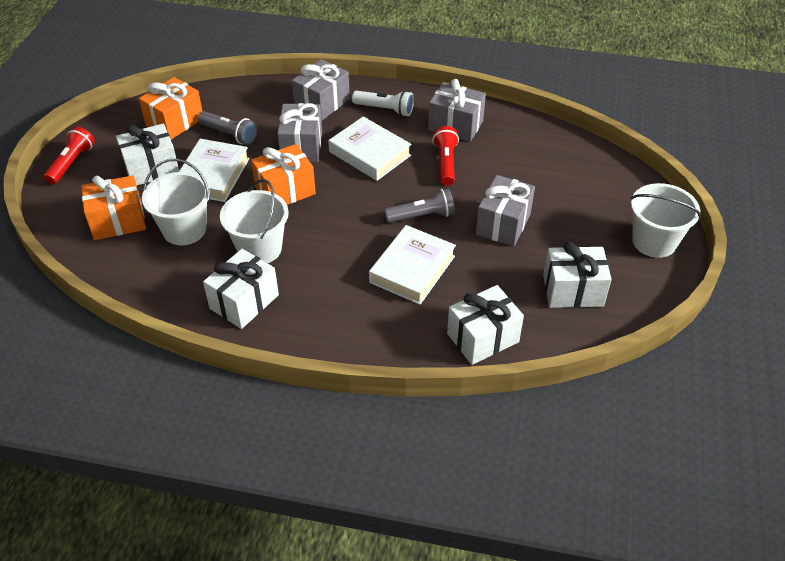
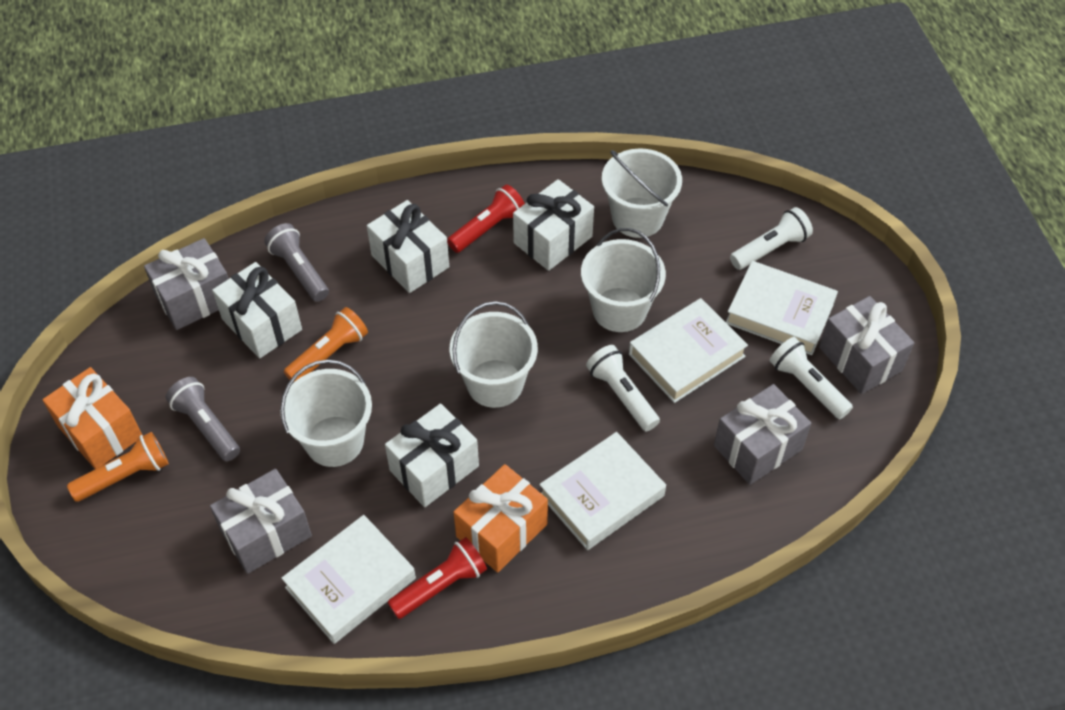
orange flashlight: 0 -> 2
orange gift: 3 -> 2
white book: 3 -> 4
white bucket: 3 -> 4
white flashlight: 1 -> 3

